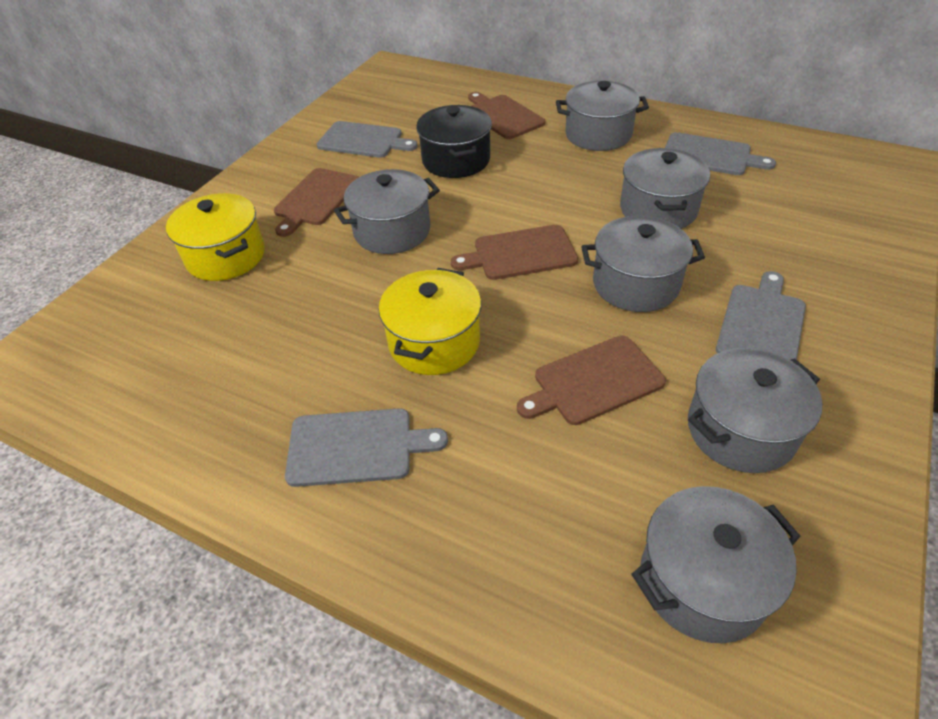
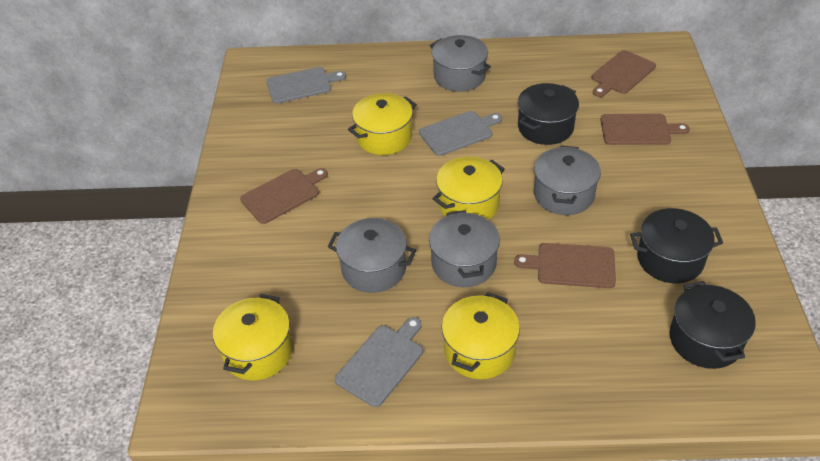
black pot: 1 -> 3
grey cutting board: 4 -> 3
grey pot: 6 -> 4
yellow pot: 2 -> 4

